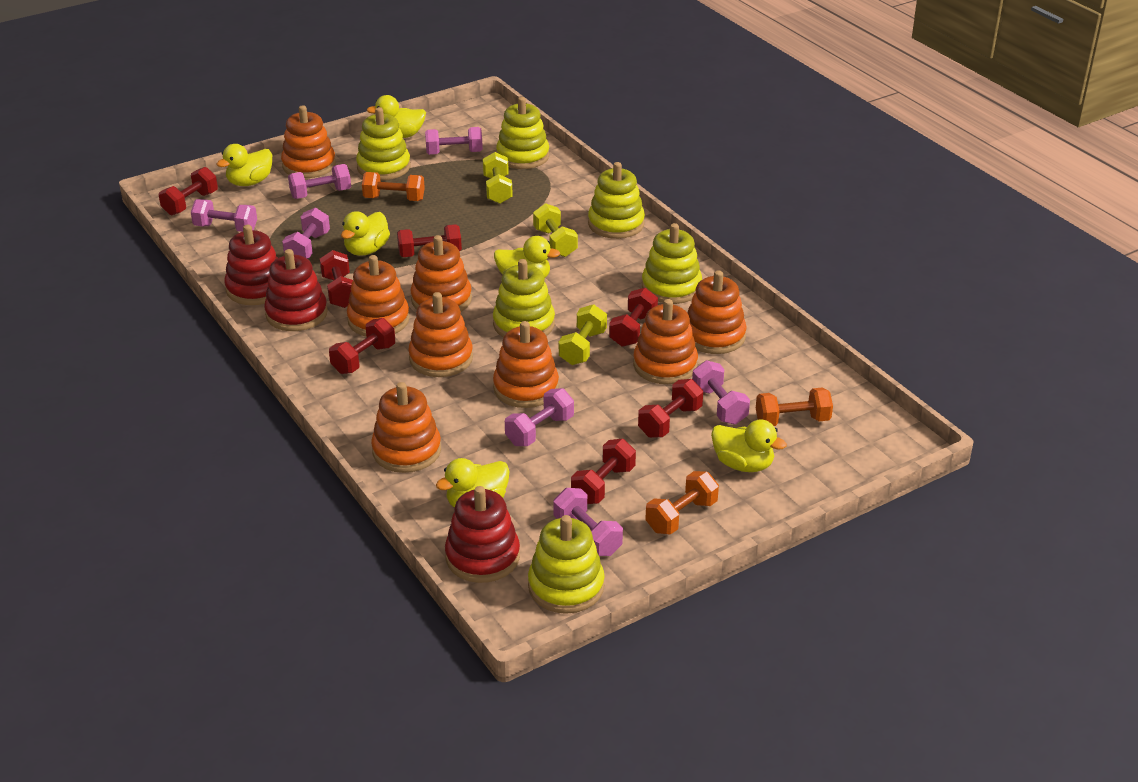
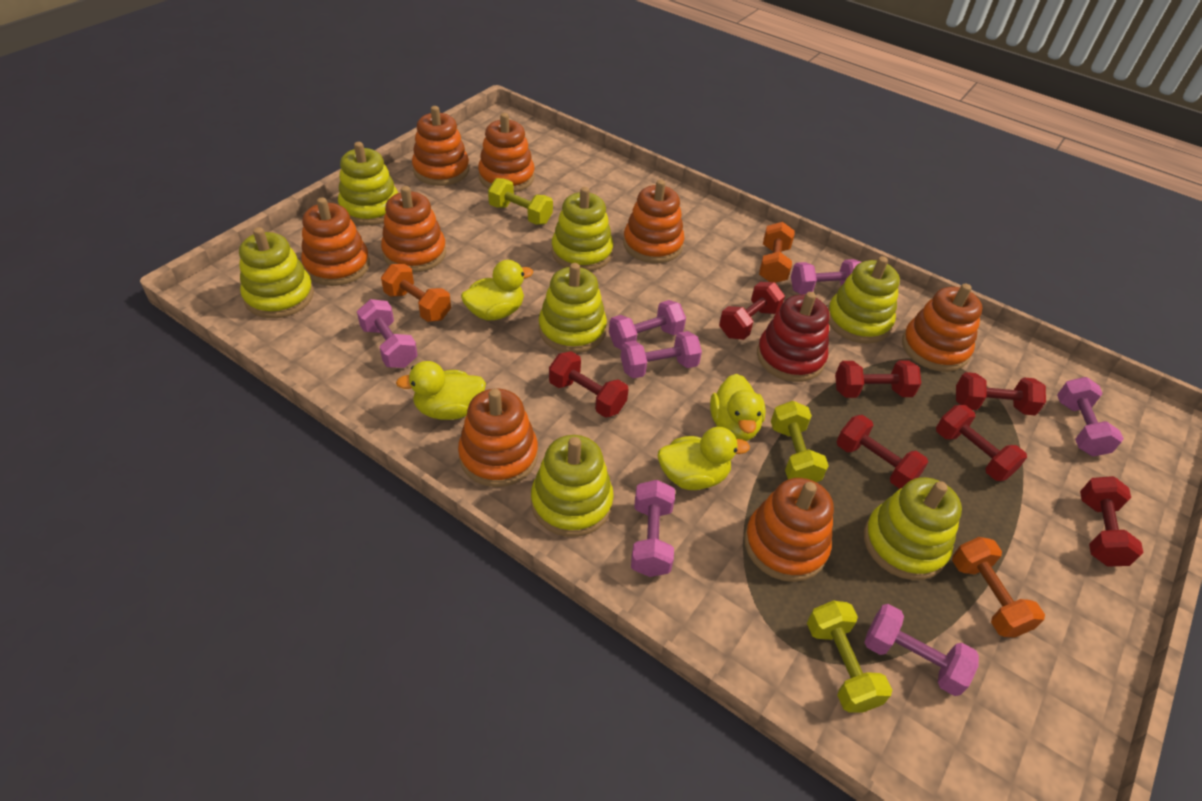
red stacking toy: 3 -> 1
yellow duck: 6 -> 4
yellow stacking toy: 6 -> 7

